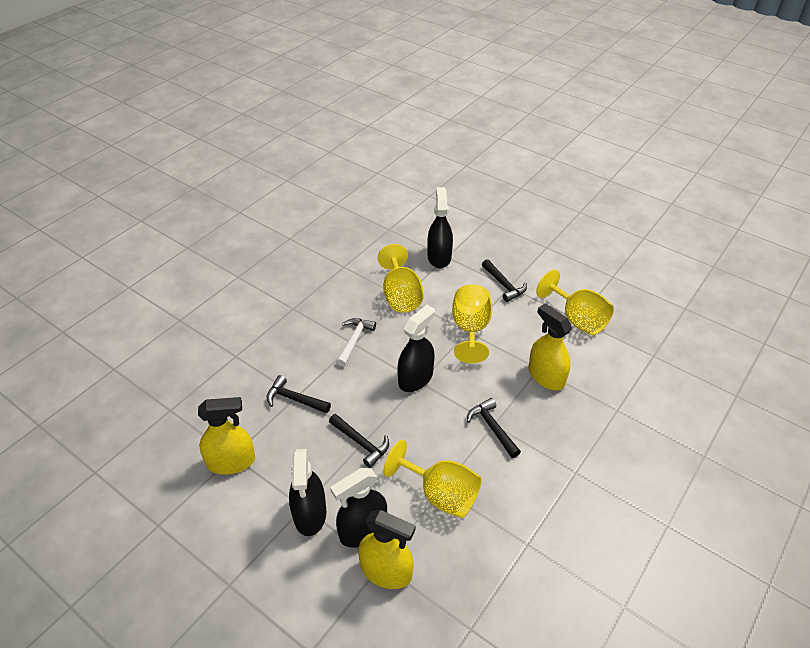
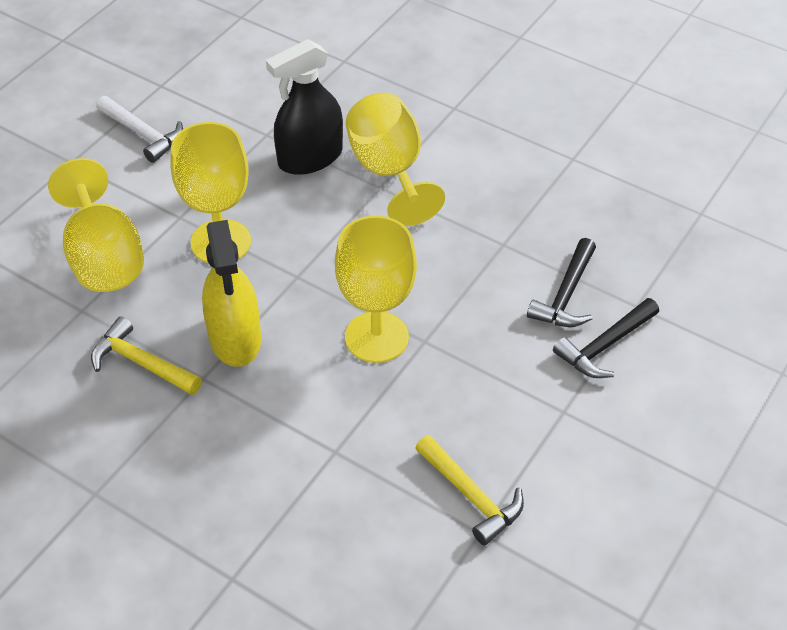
black hammer: 4 -> 2
black spray bottle: 4 -> 1
yellow hammer: 0 -> 2
yellow spray bottle: 3 -> 1

